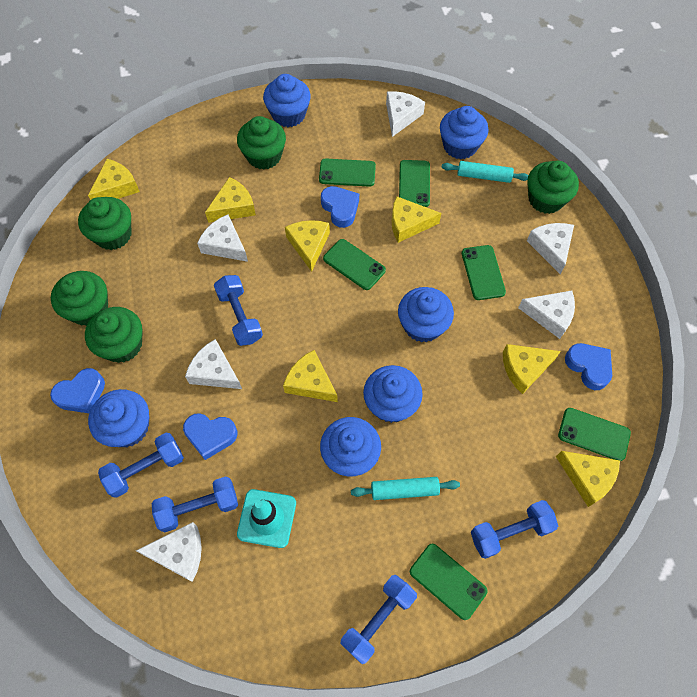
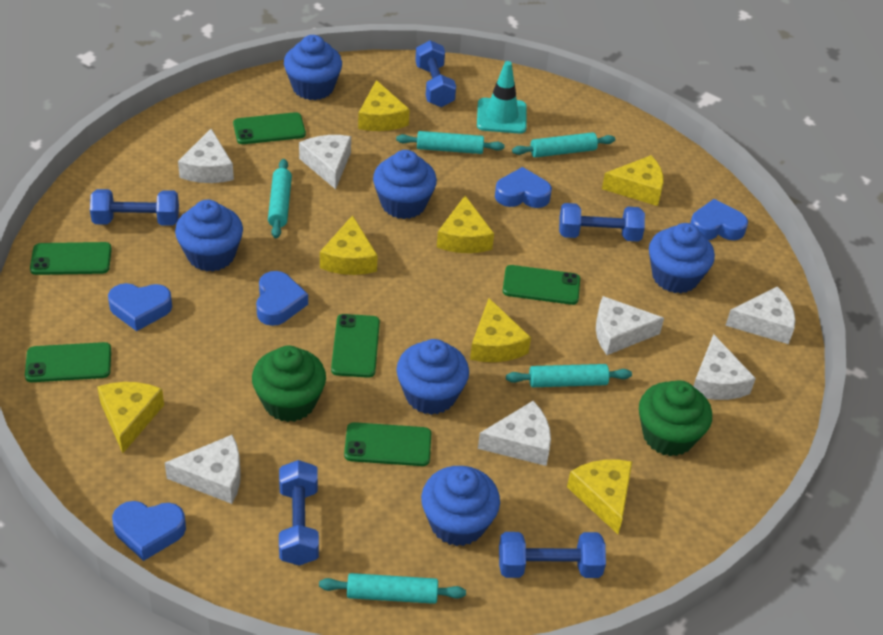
blue heart: 4 -> 5
green cupcake: 5 -> 2
turquoise rolling pin: 2 -> 5
white cheese: 6 -> 7

